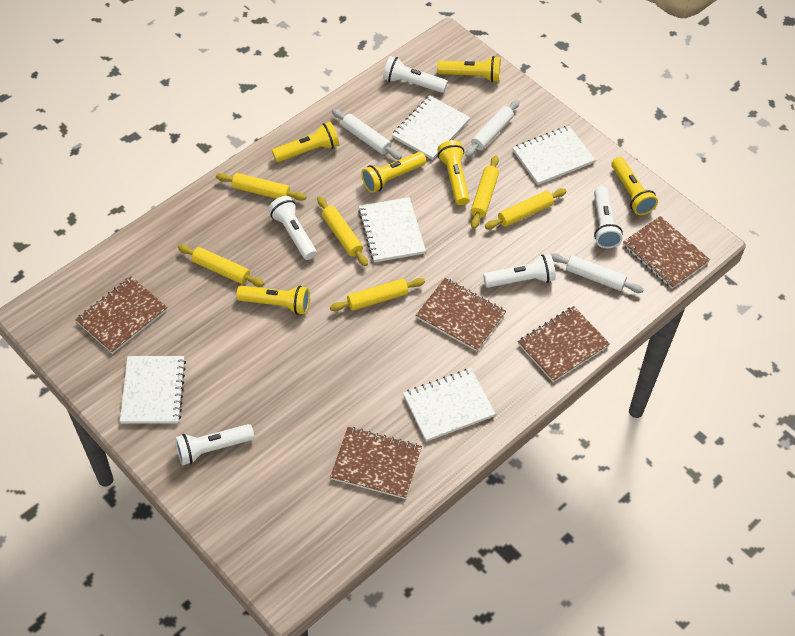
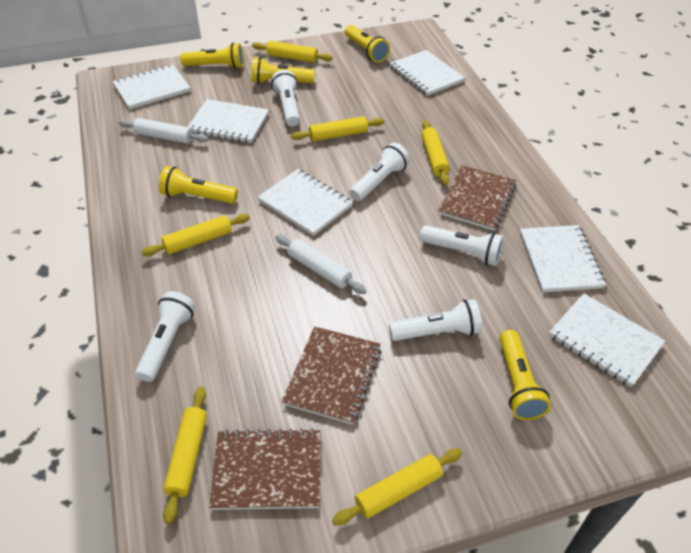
brown notebook: 5 -> 3
white notebook: 5 -> 6
white rolling pin: 3 -> 2
yellow flashlight: 6 -> 5

